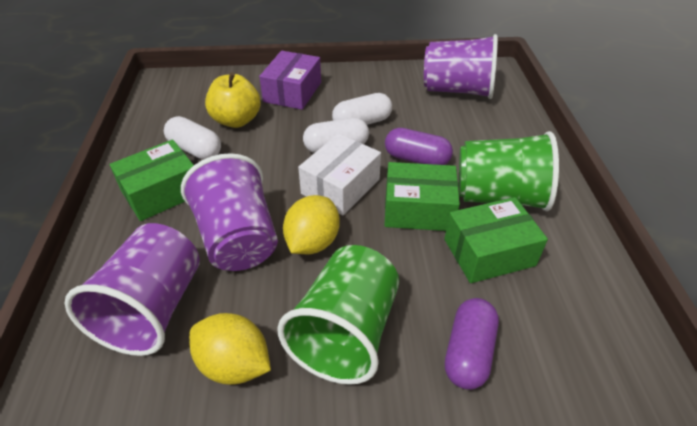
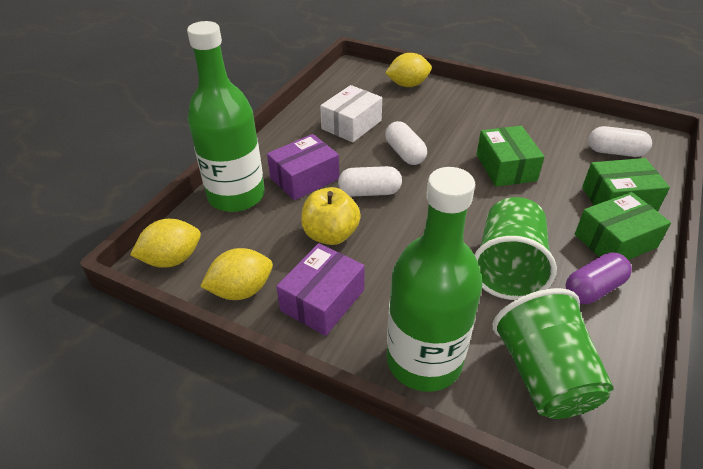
green bottle: 0 -> 2
purple box: 1 -> 2
purple capsule: 2 -> 1
purple cup: 3 -> 0
yellow lemon: 2 -> 3

